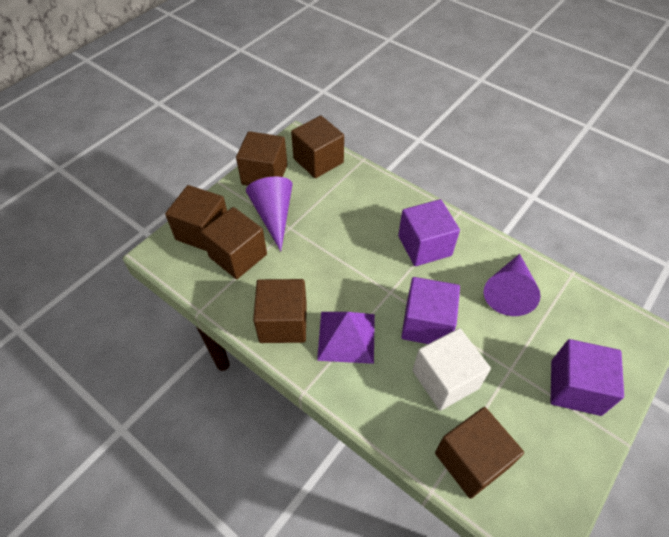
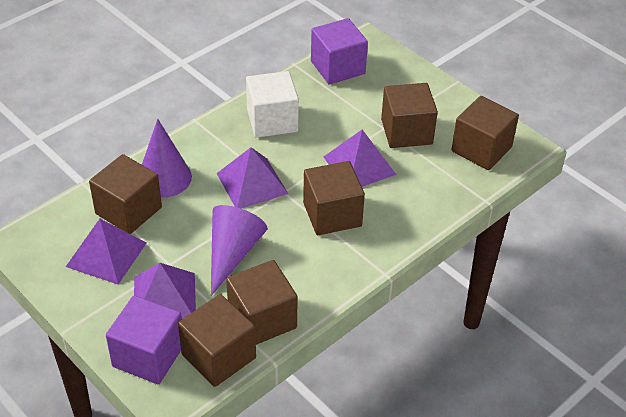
purple cube: 3 -> 2
purple pyramid: 1 -> 4

